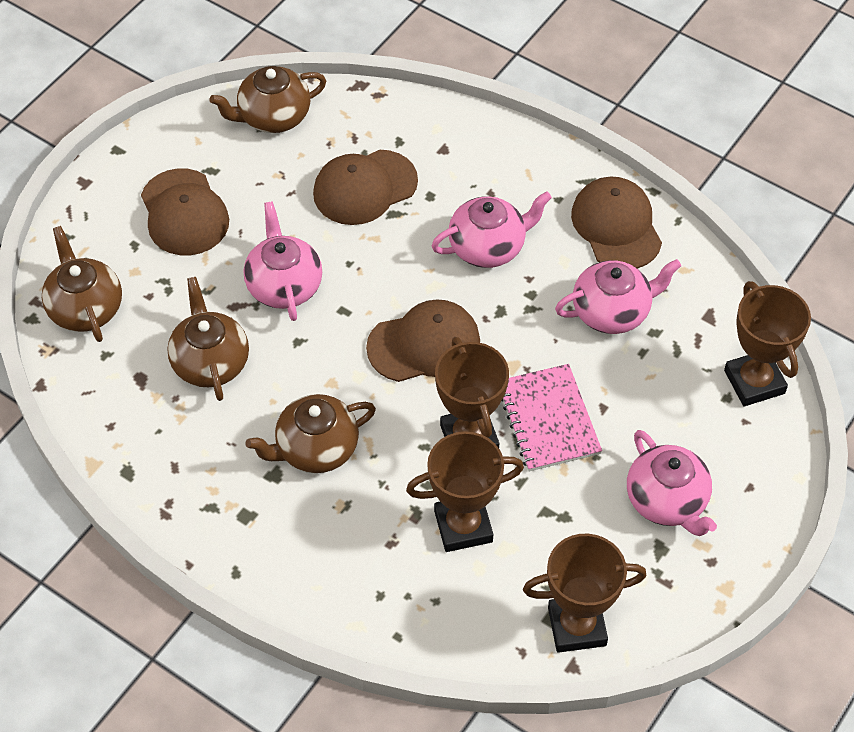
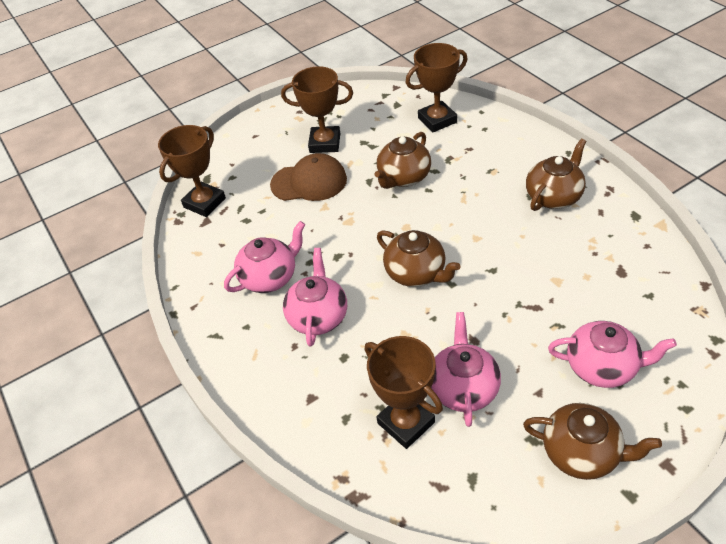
brown cap: 4 -> 1
pink notebook: 1 -> 0

